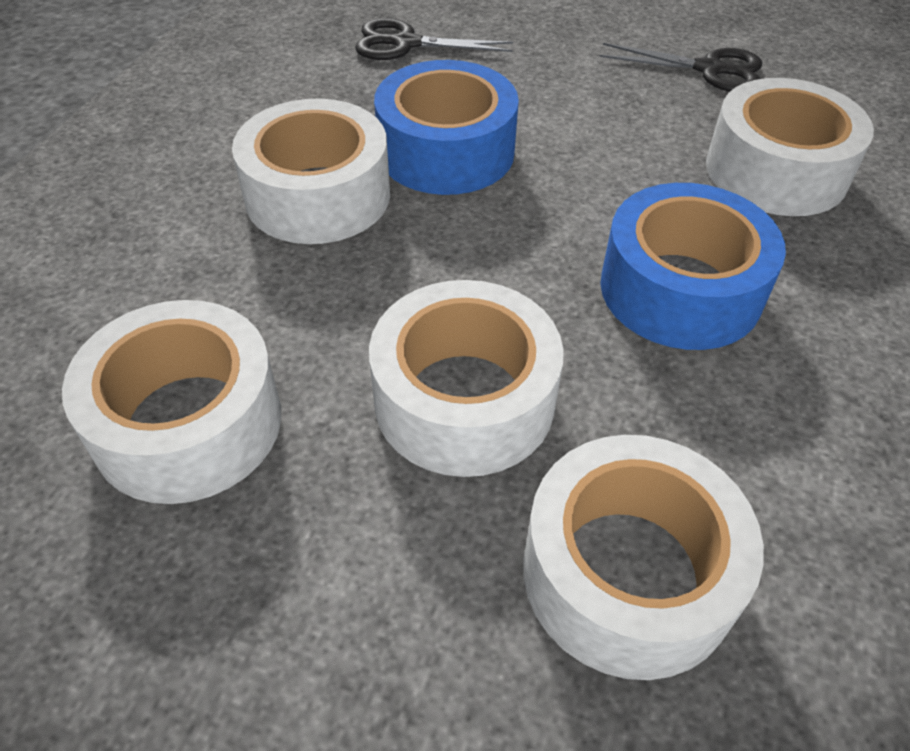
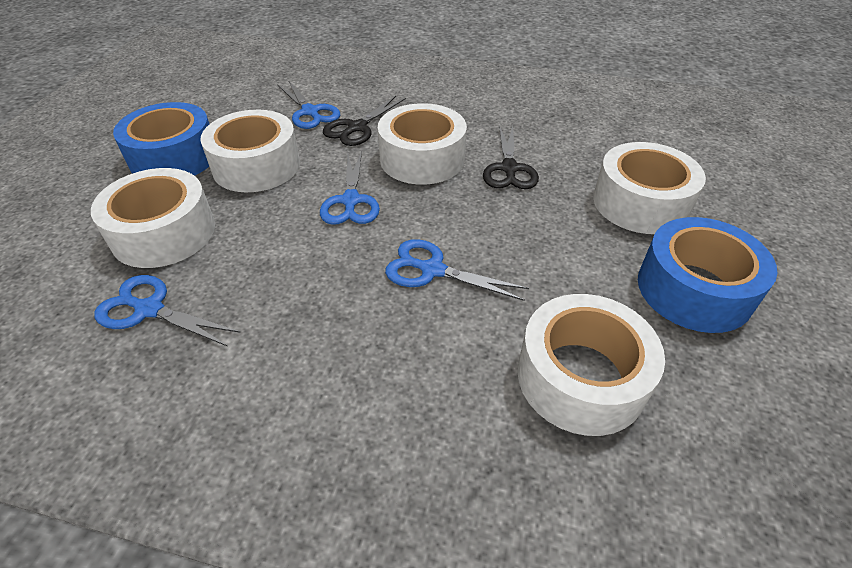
blue scissors: 0 -> 4

